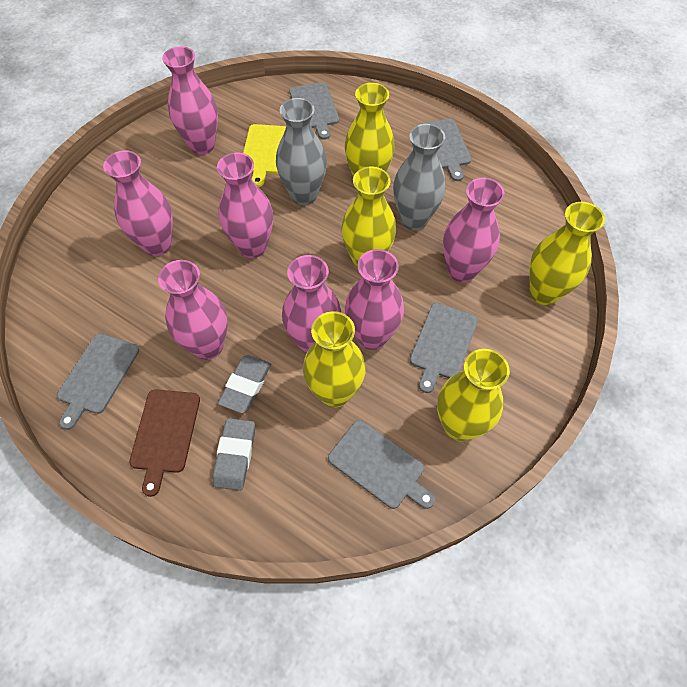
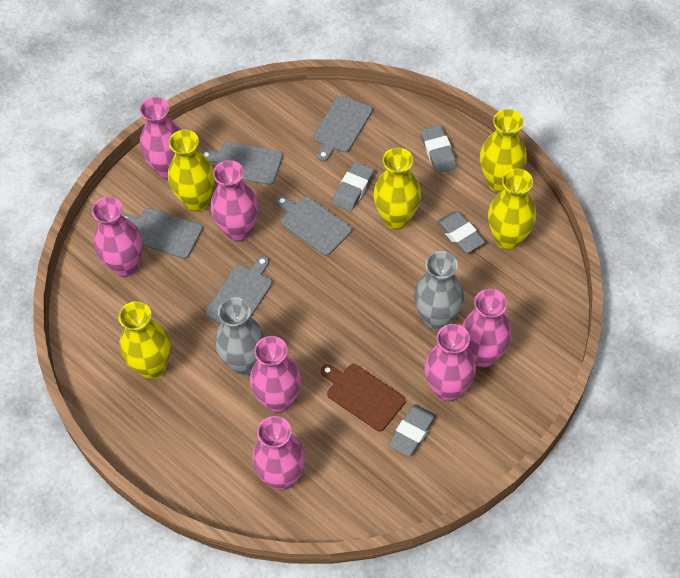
grey eraser: 2 -> 4
yellow cutting board: 1 -> 0

